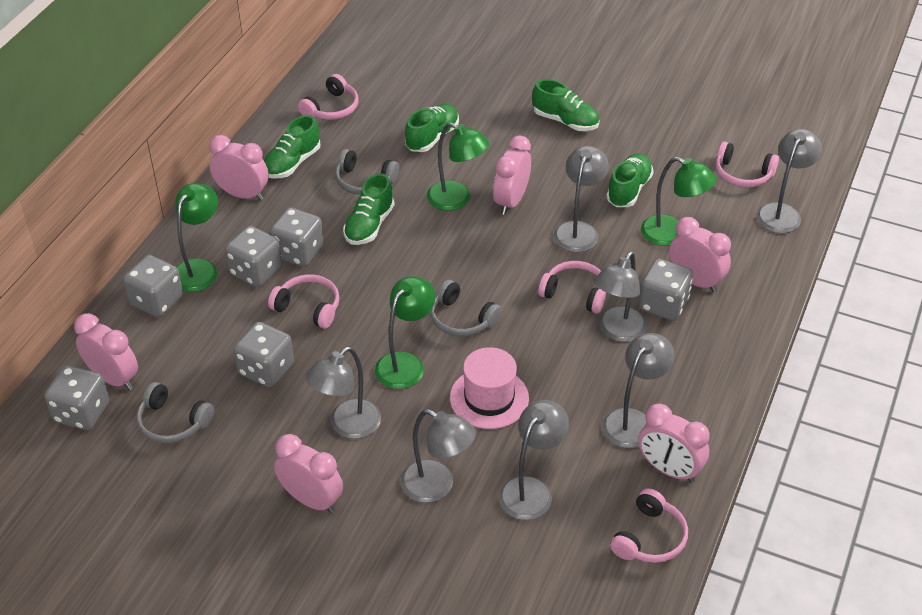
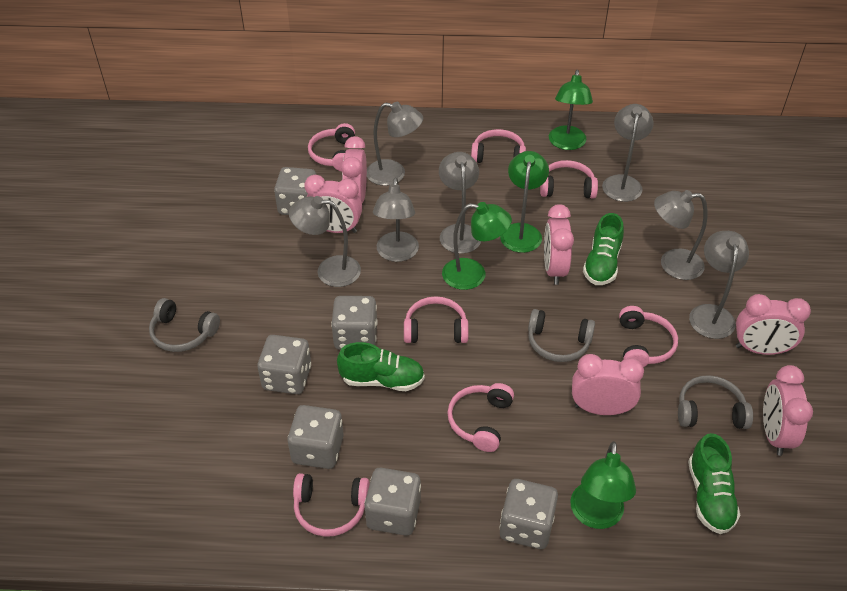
green shoe: 5 -> 3
pink hat: 1 -> 0
pink headphones: 5 -> 7

